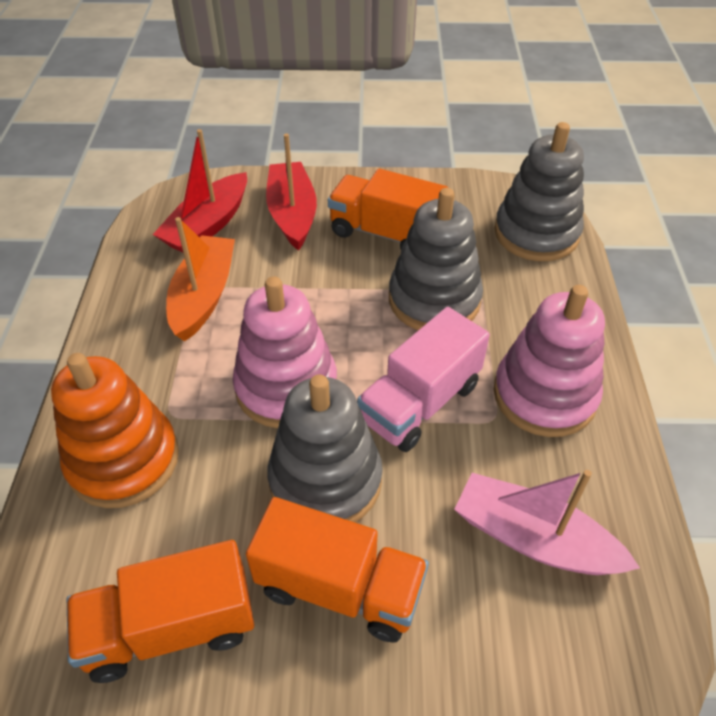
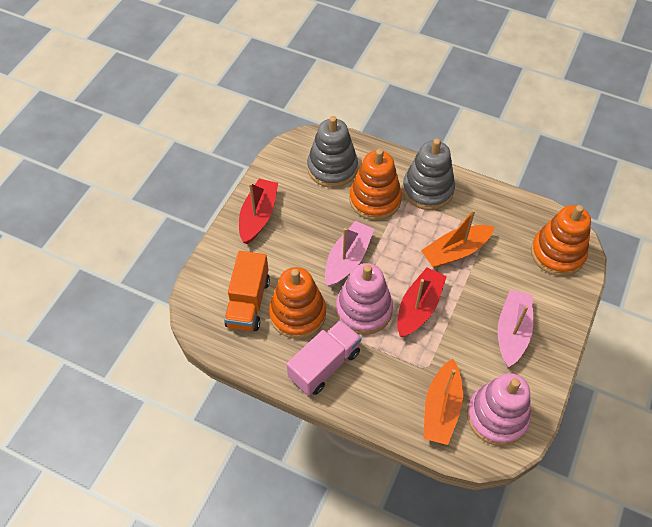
grey stacking toy: 3 -> 2
orange boat: 1 -> 2
orange stacking toy: 1 -> 3
orange truck: 3 -> 1
pink boat: 1 -> 2

